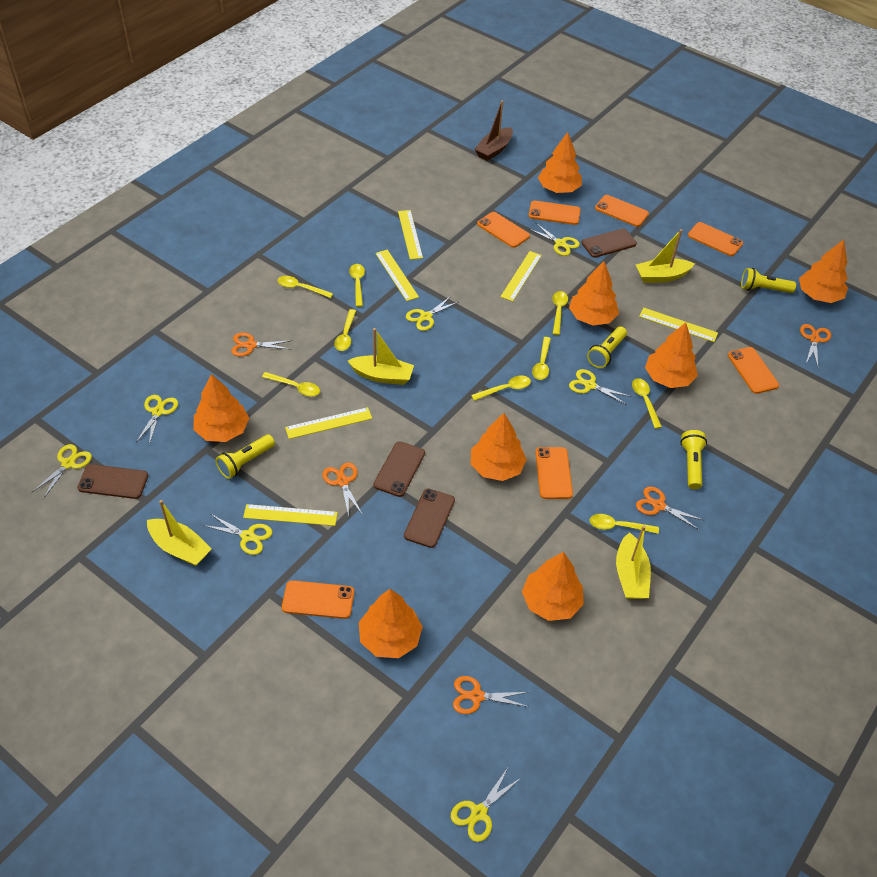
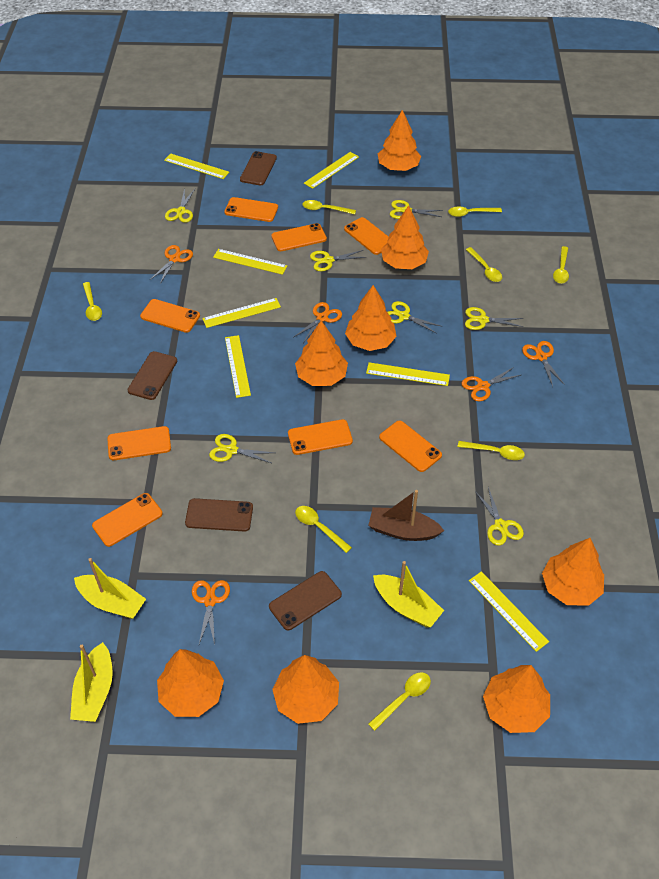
orange phone: 7 -> 8
yellow boat: 4 -> 3
yellow flashlight: 4 -> 0
yellow ruler: 6 -> 7
yellow spoon: 9 -> 8

